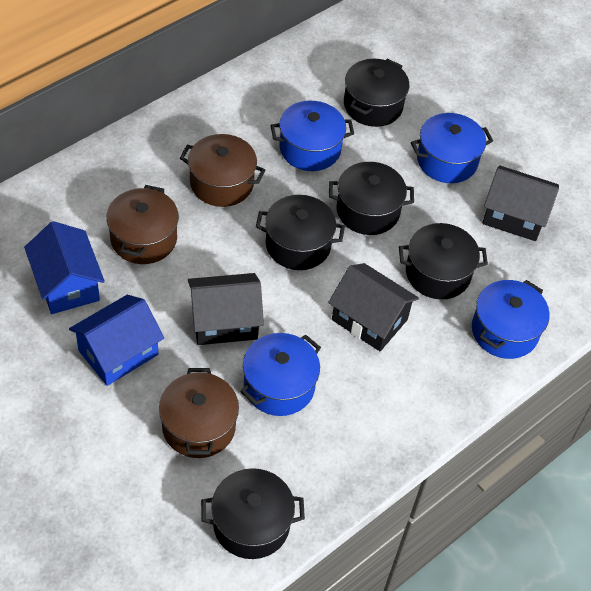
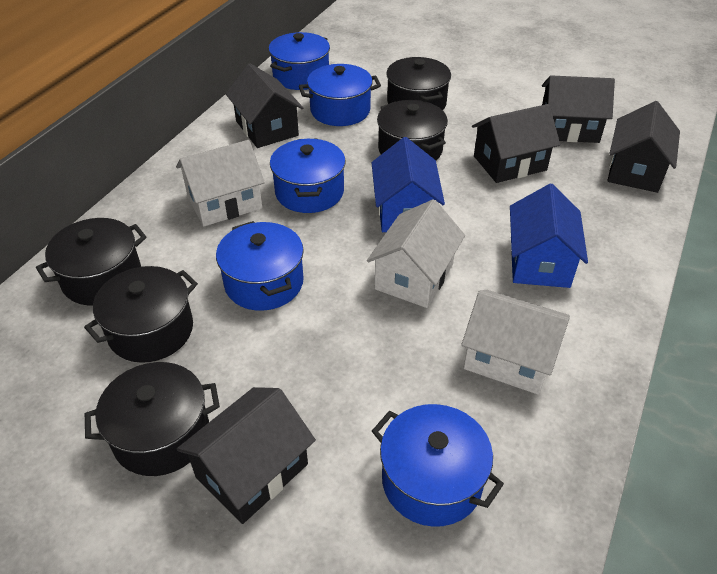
black house: 3 -> 5
blue pot: 4 -> 5
brown pot: 3 -> 0
white house: 0 -> 3

